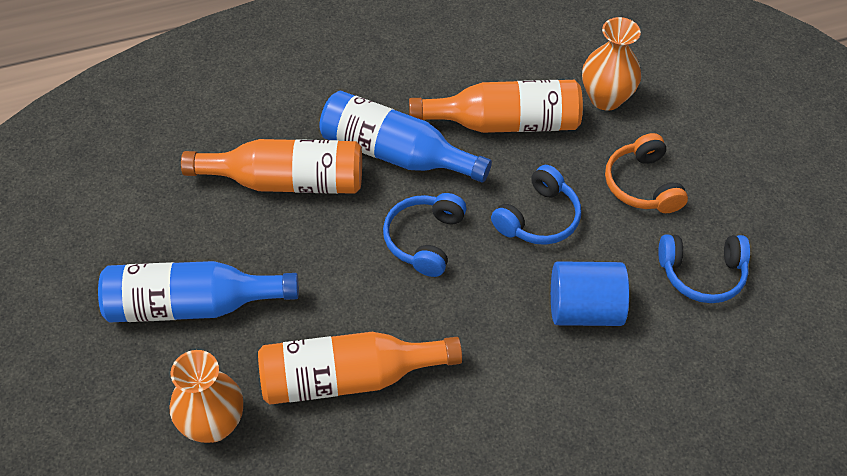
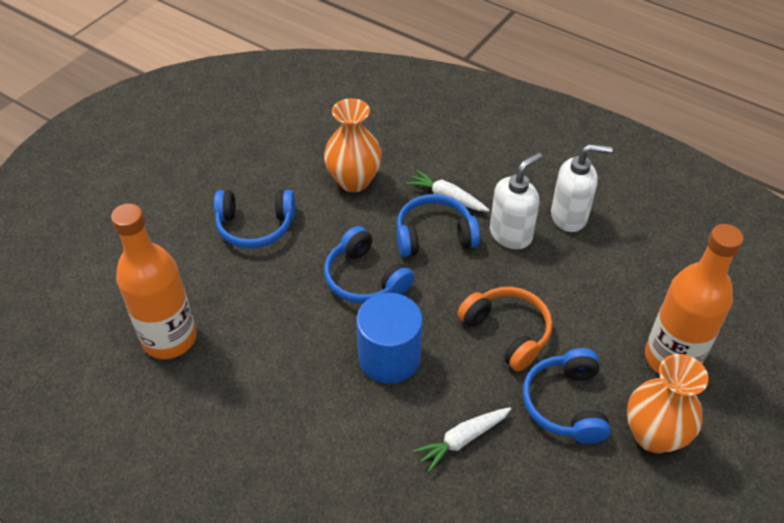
blue bottle: 2 -> 0
blue headphones: 3 -> 4
orange bottle: 3 -> 2
white carrot: 0 -> 2
white soap dispenser: 0 -> 2

